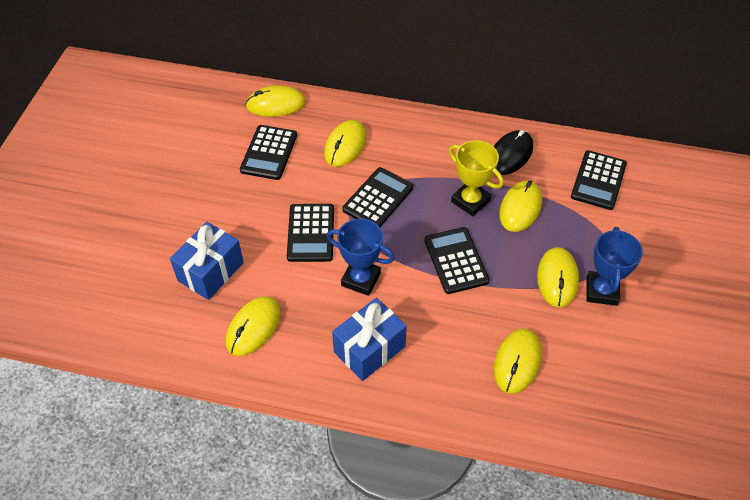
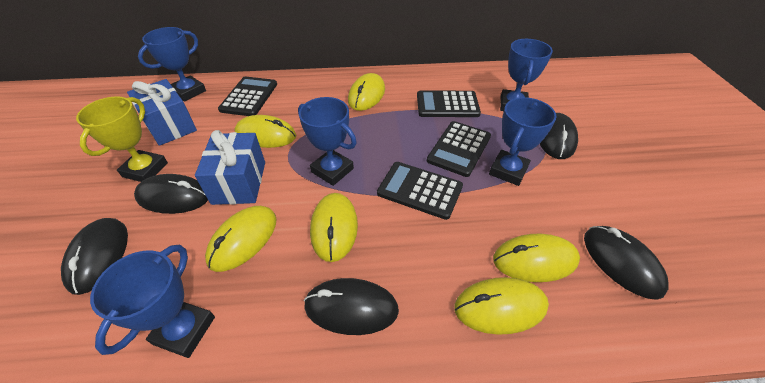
black calculator: 5 -> 4
black mouse: 1 -> 5
blue trophy: 2 -> 5

